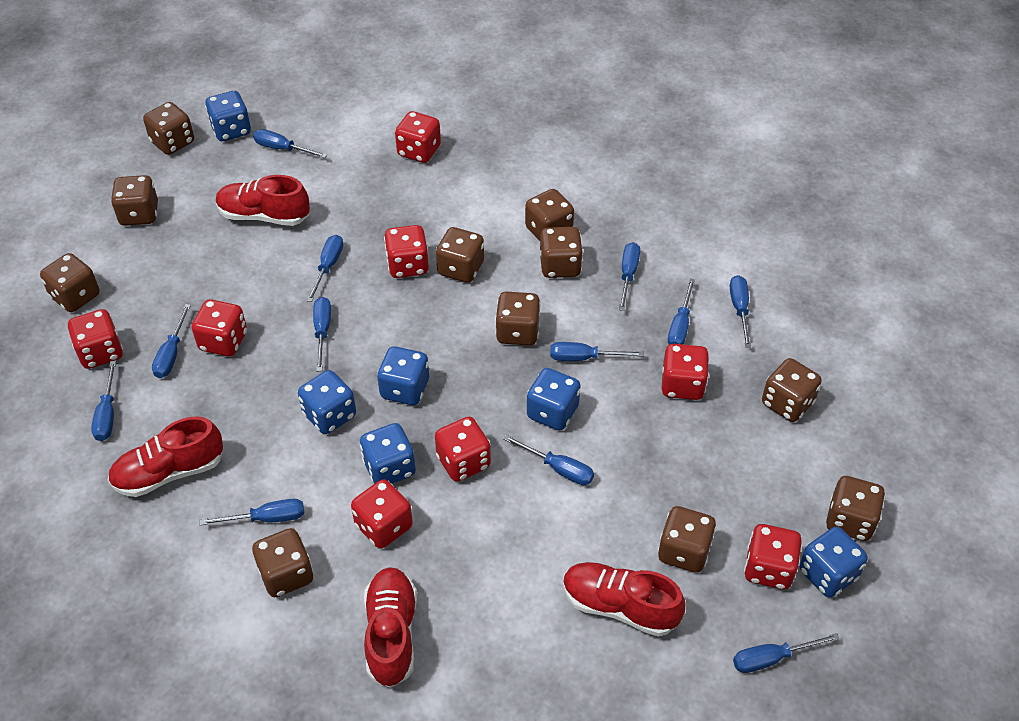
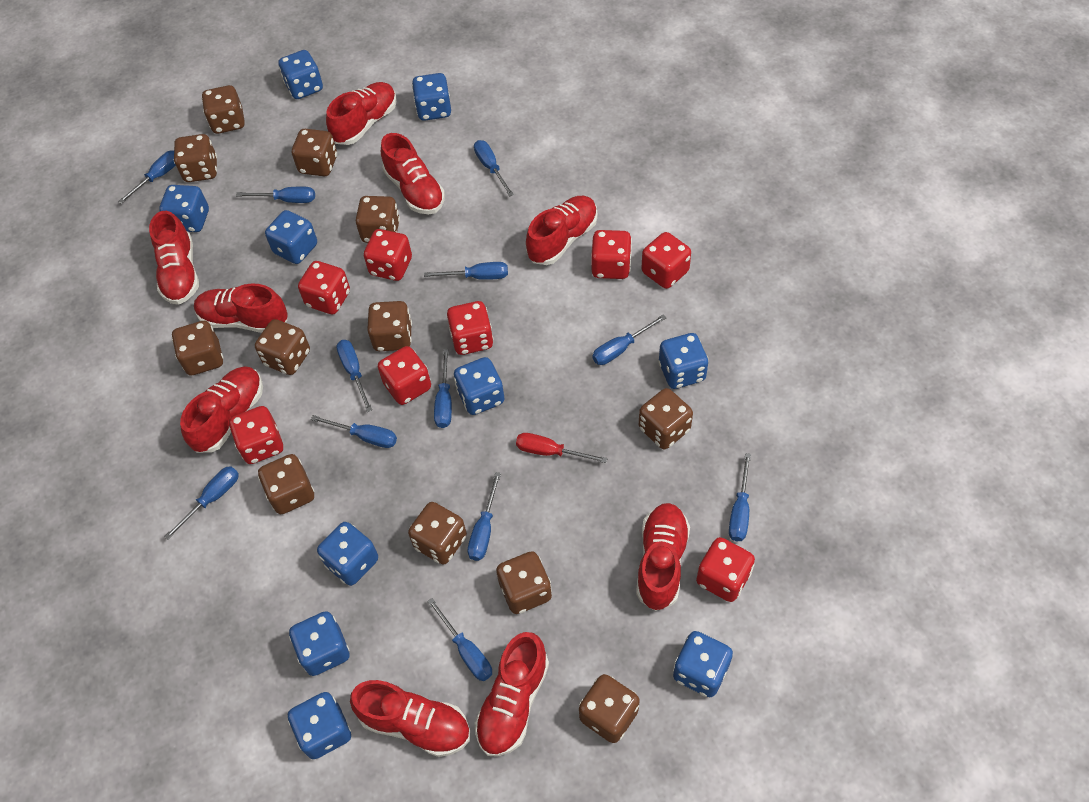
blue dice: 6 -> 10
brown dice: 11 -> 12
red screwdriver: 0 -> 1
red shoe: 4 -> 9

